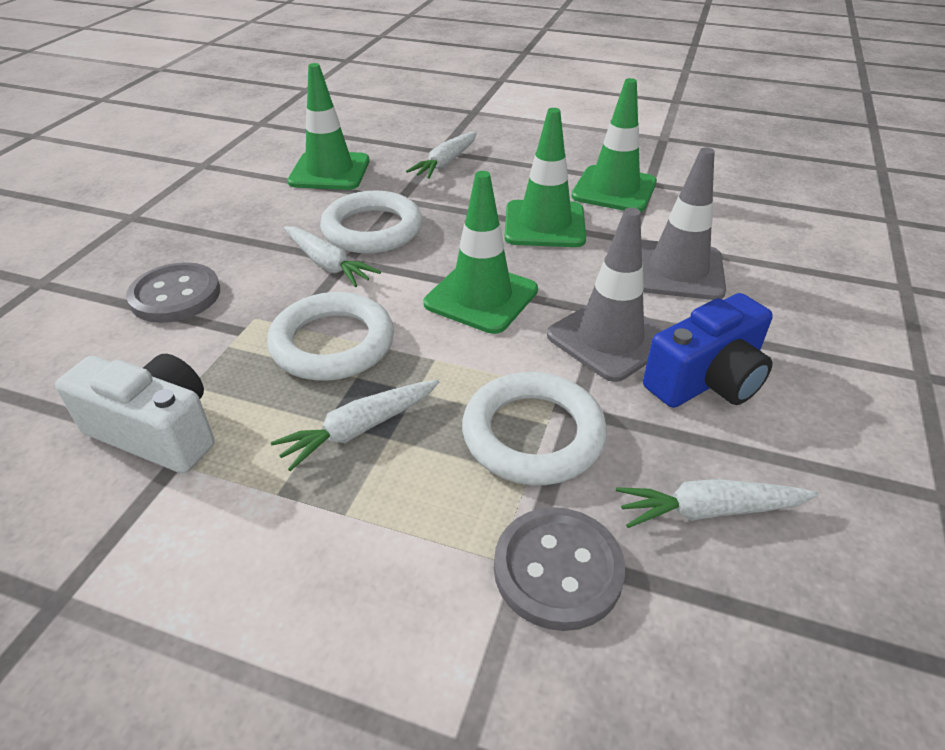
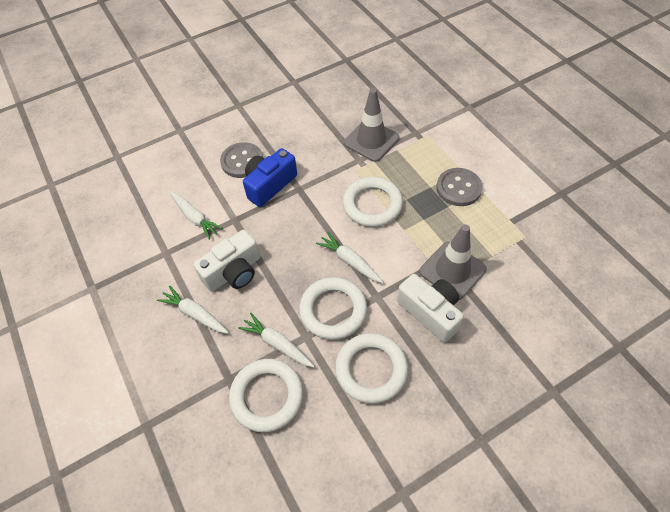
green traffic cone: 4 -> 0
white camera: 1 -> 2
white ring: 3 -> 4

